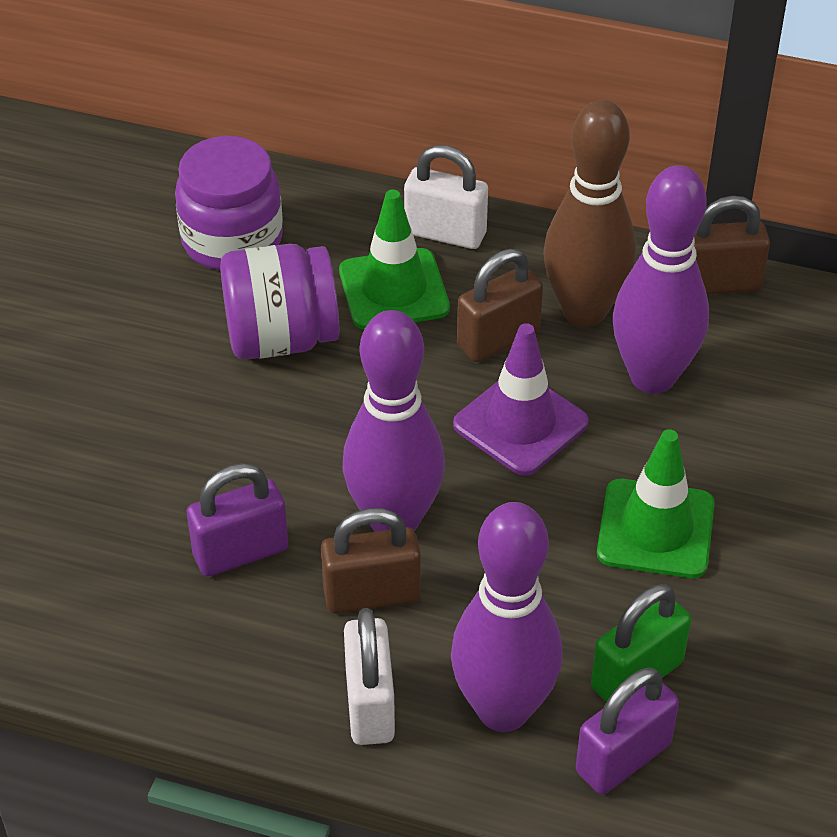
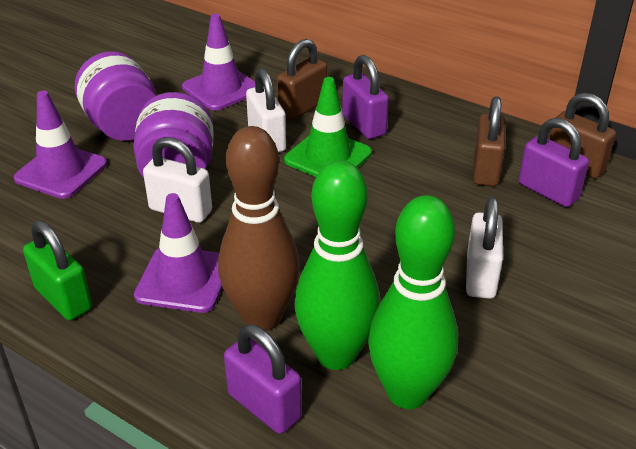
green bowling pin: 0 -> 2
green traffic cone: 2 -> 1
purple bowling pin: 3 -> 0
purple padlock: 2 -> 3
purple traffic cone: 1 -> 3
white padlock: 2 -> 3

